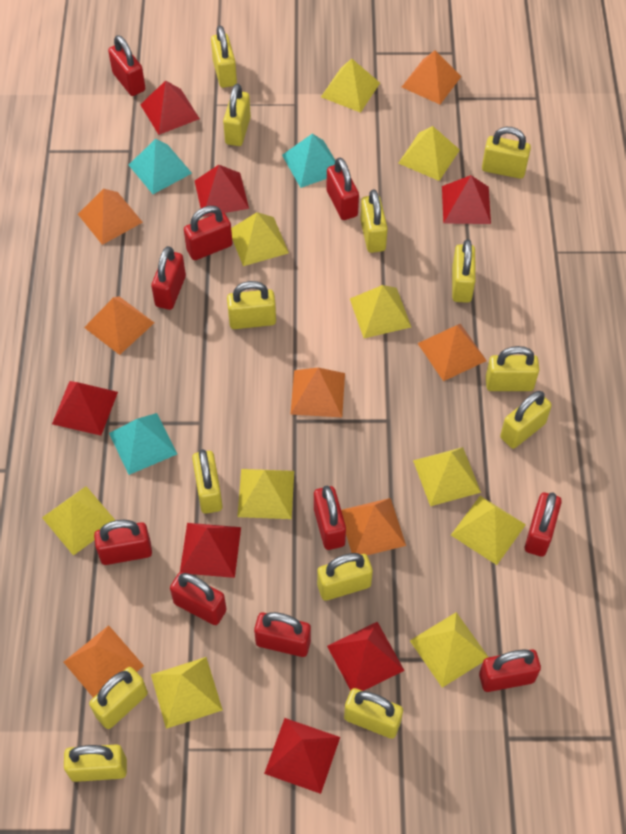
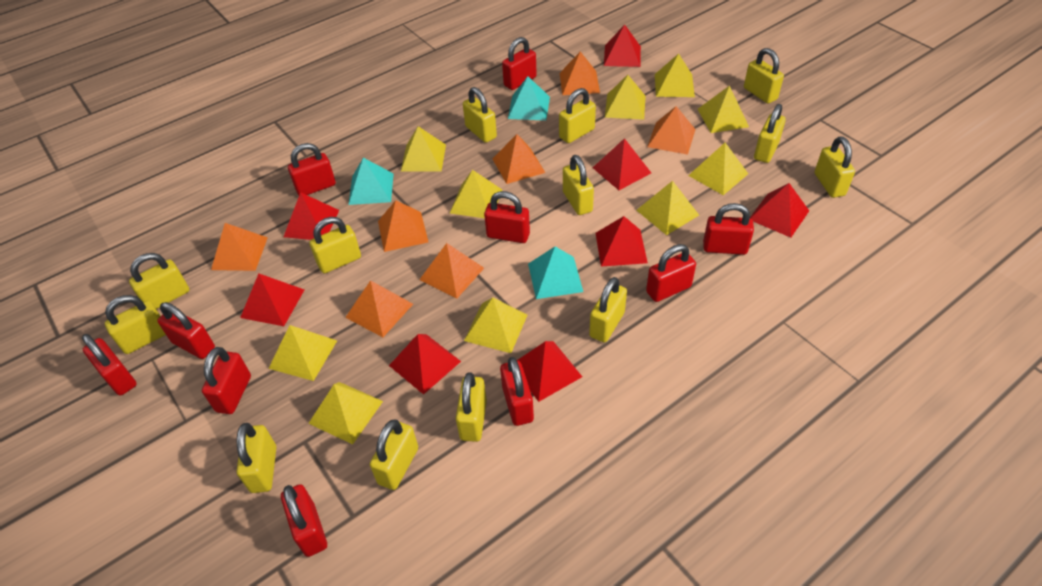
red pyramid: 7 -> 8

